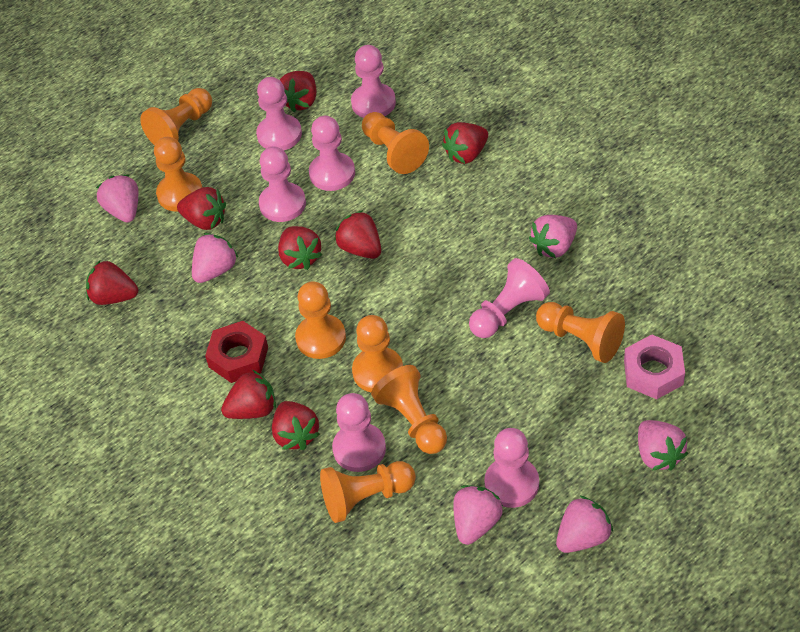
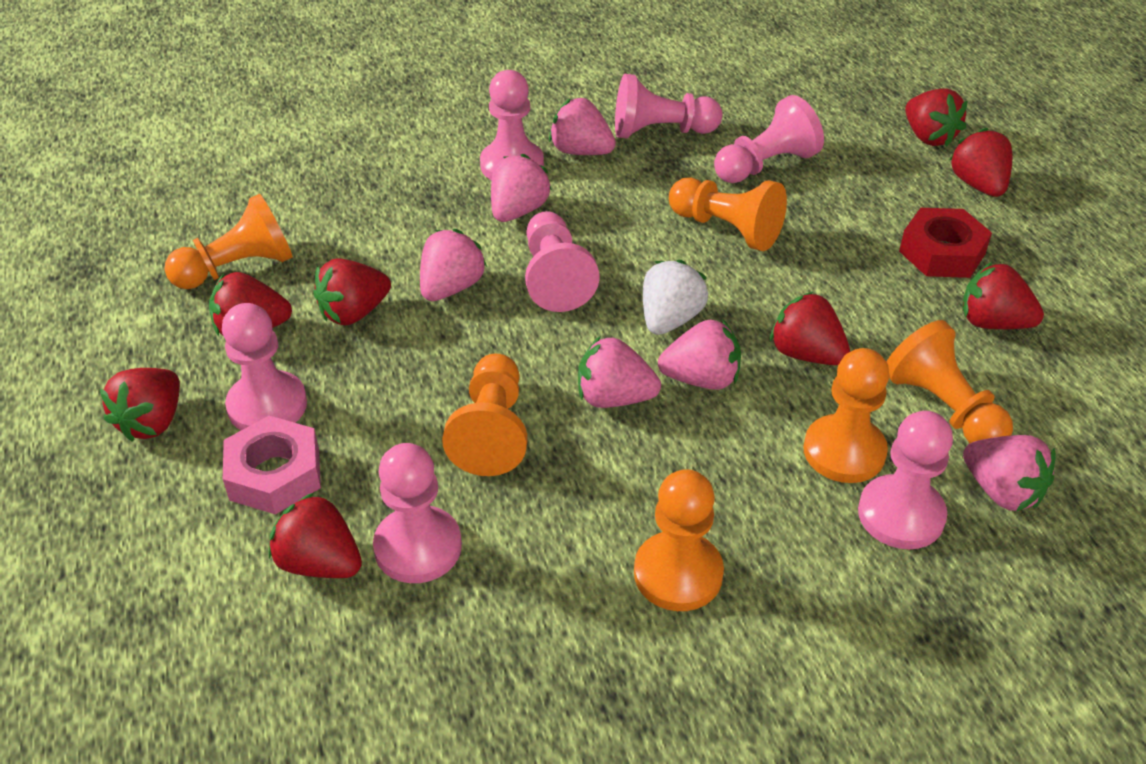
orange pawn: 8 -> 6
white strawberry: 0 -> 1

